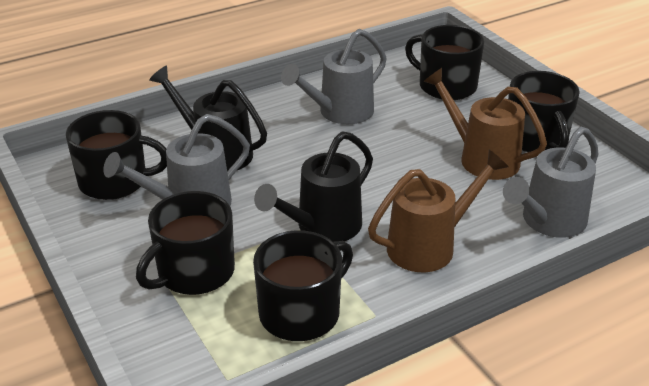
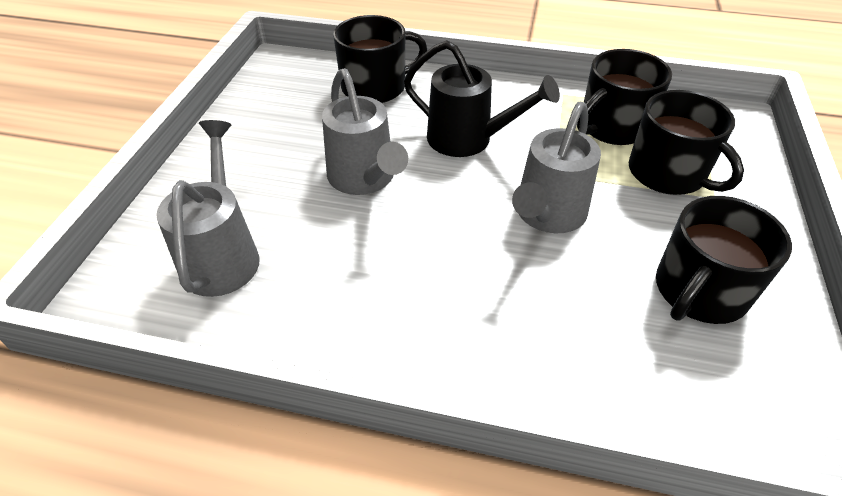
black mug: 5 -> 4
black watering can: 2 -> 1
brown watering can: 2 -> 0

